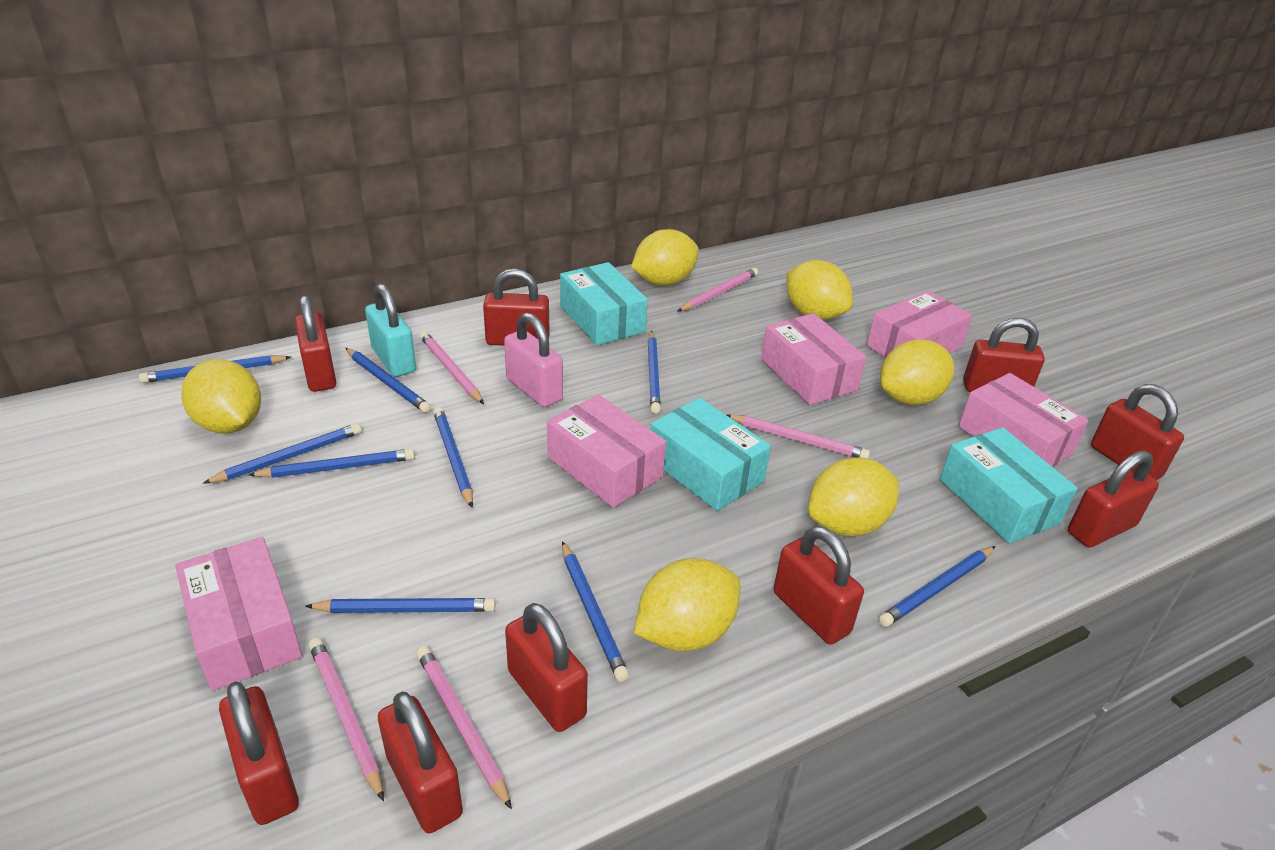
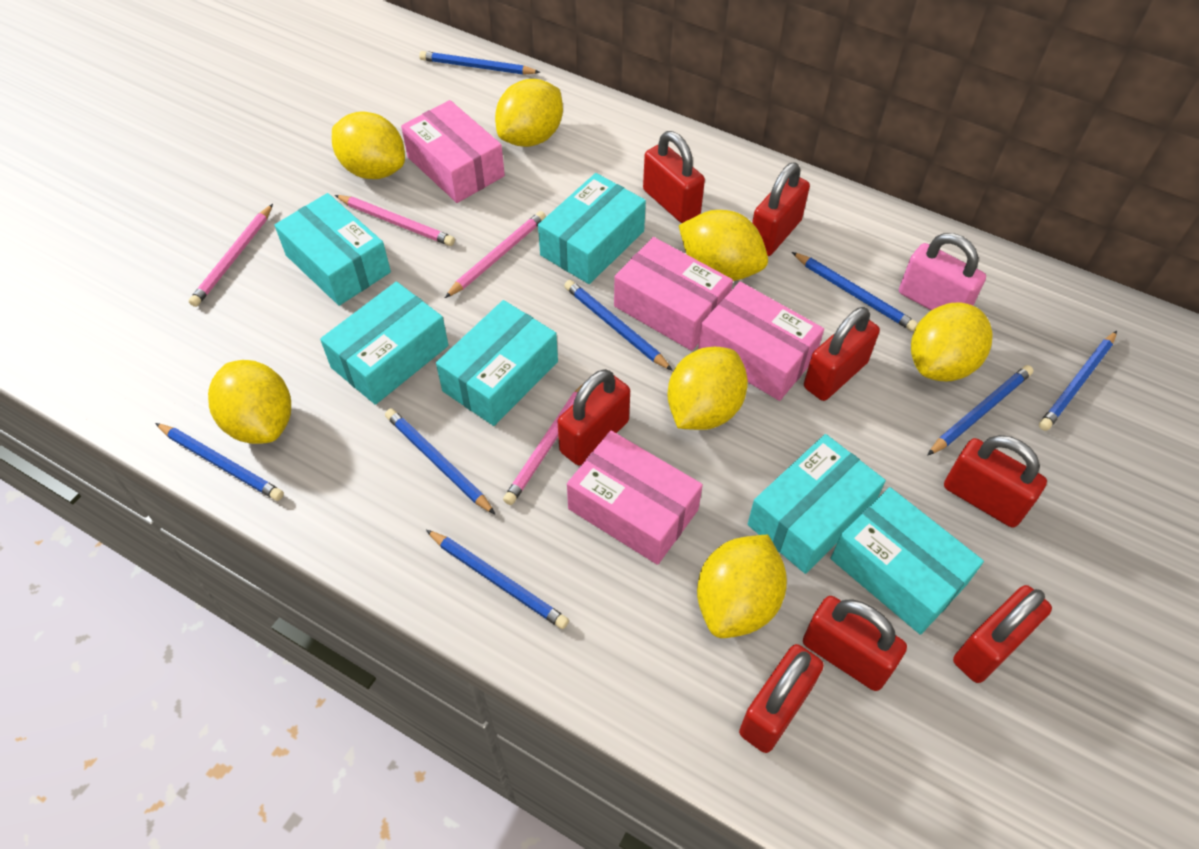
blue pencil: 9 -> 8
pink box: 5 -> 4
pink pencil: 5 -> 4
red padlock: 9 -> 8
turquoise box: 3 -> 6
turquoise padlock: 1 -> 0
yellow lemon: 6 -> 7

